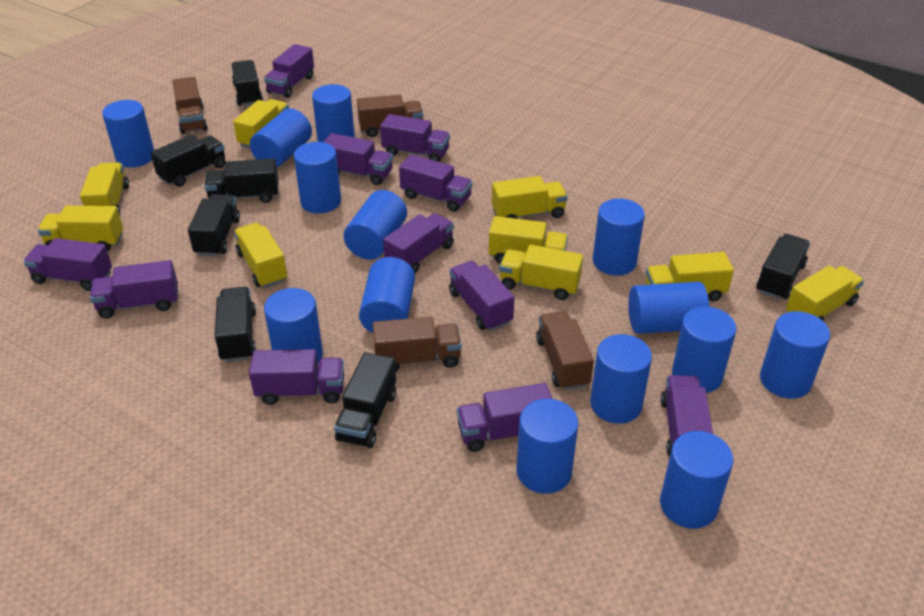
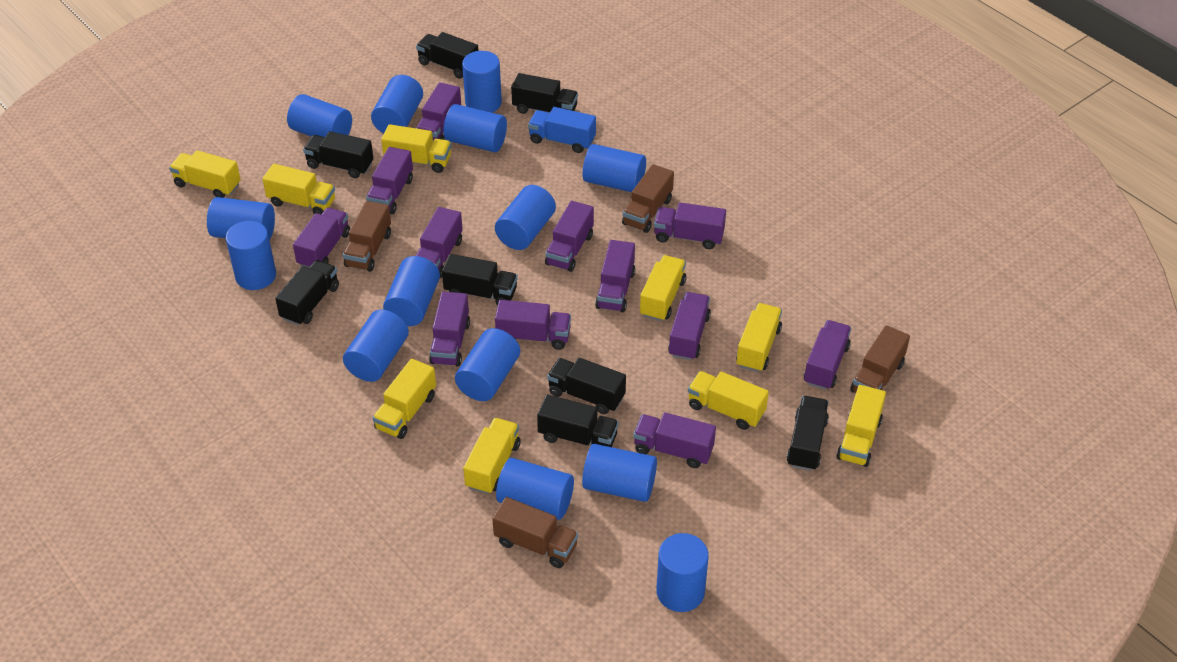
black truck: 7 -> 8
blue truck: 0 -> 1
purple truck: 11 -> 12

